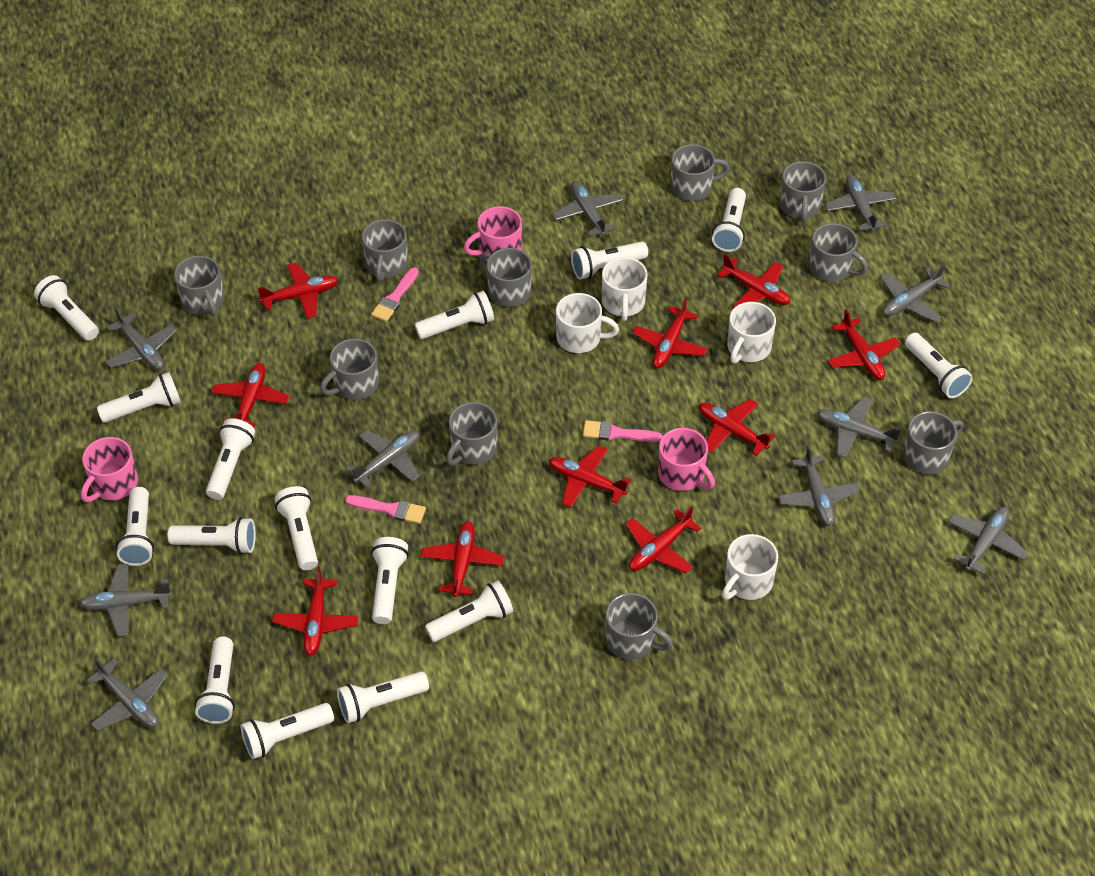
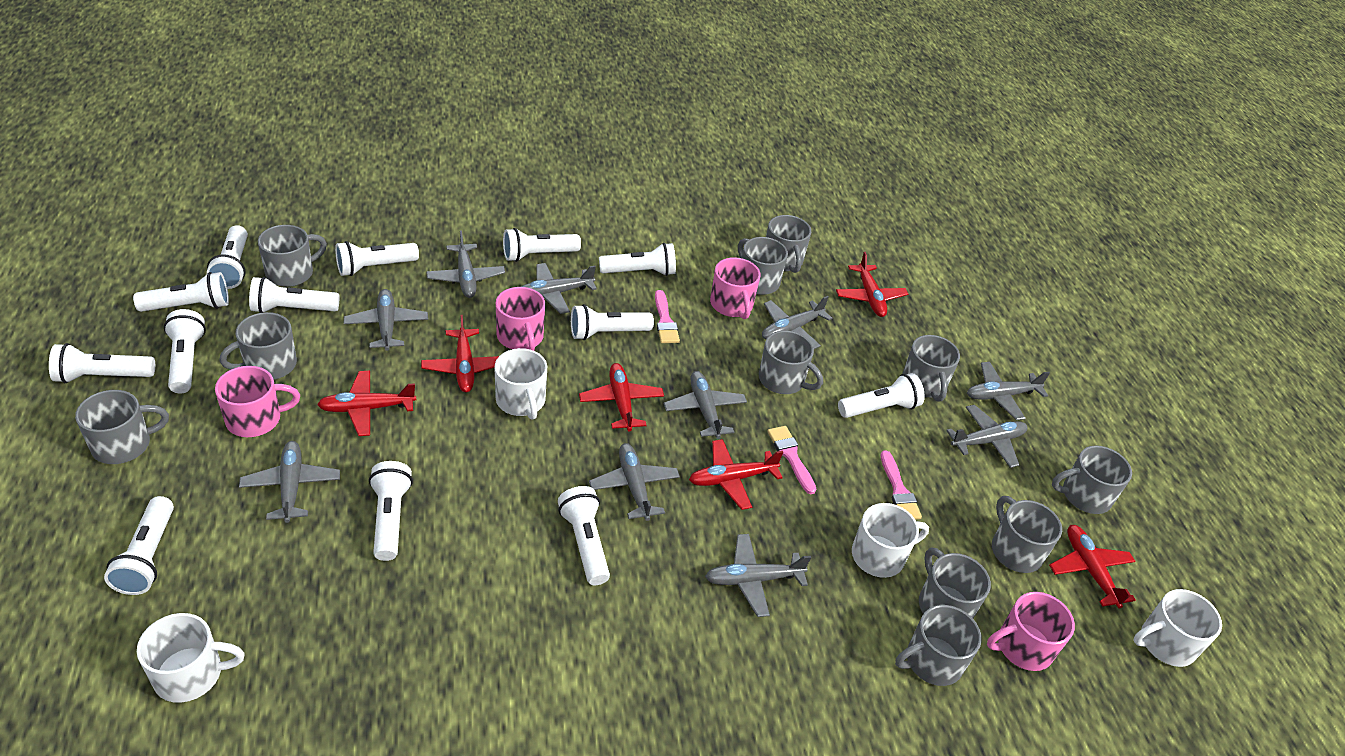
grey mug: 10 -> 11
pink mug: 3 -> 4
red plane: 10 -> 6
white flashlight: 15 -> 13

